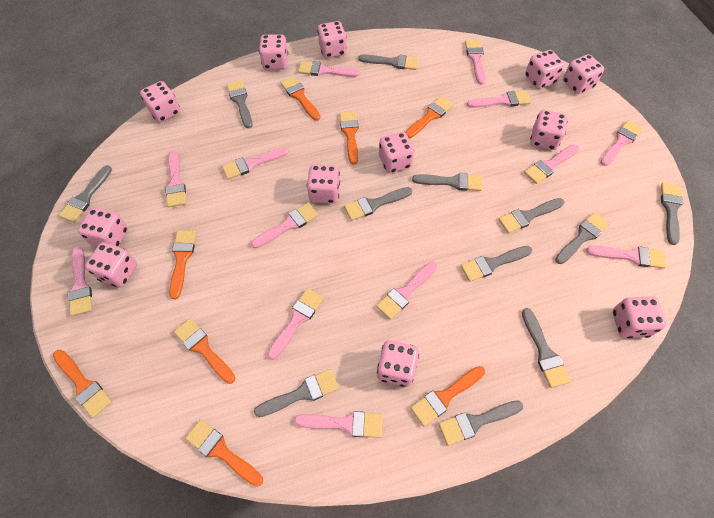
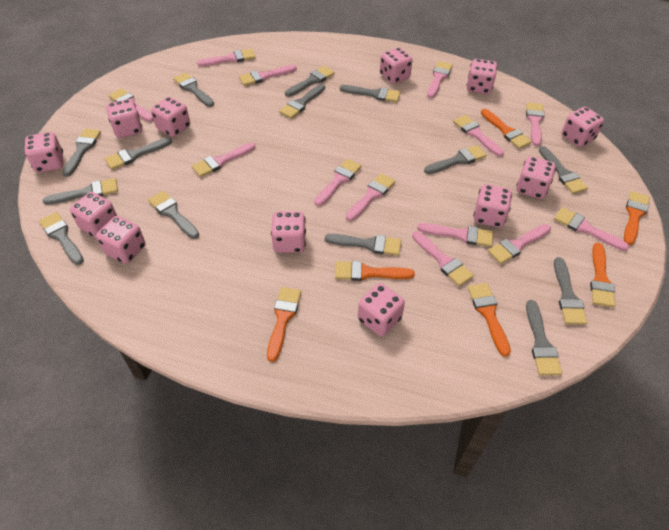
grey brush: 12 -> 14
orange brush: 8 -> 6

